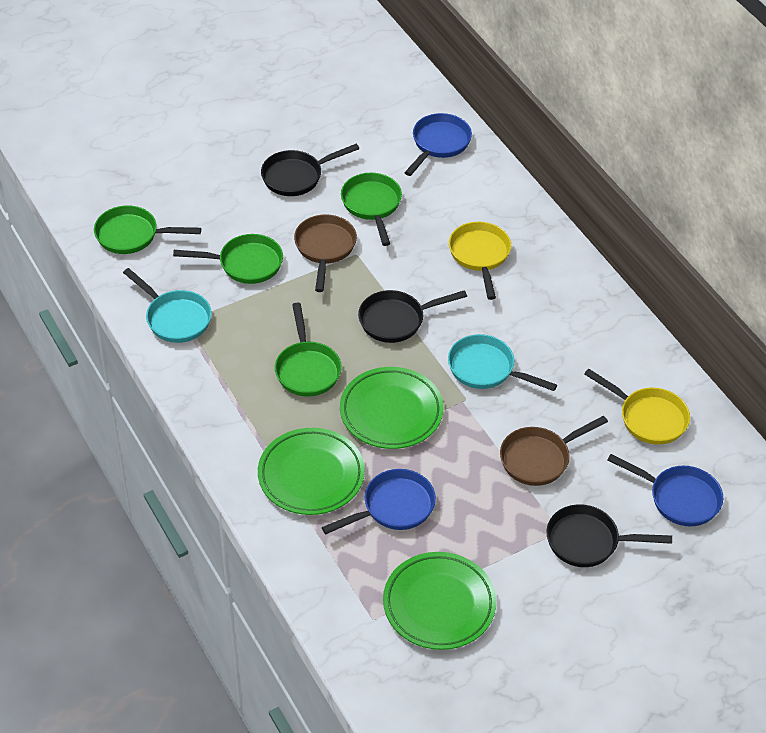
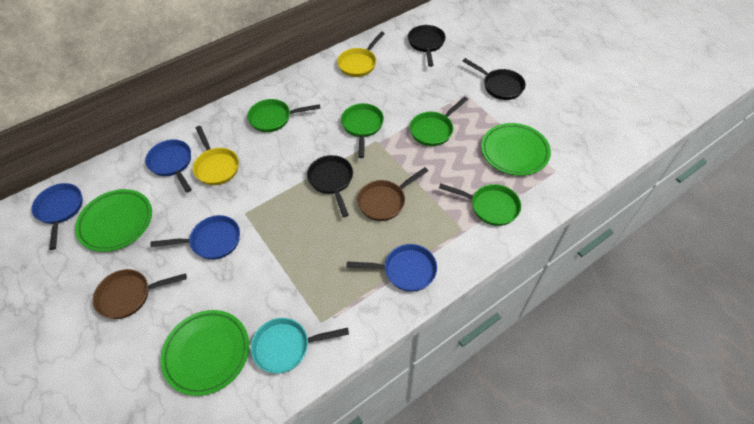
blue pan: 3 -> 4
turquoise pan: 2 -> 1

